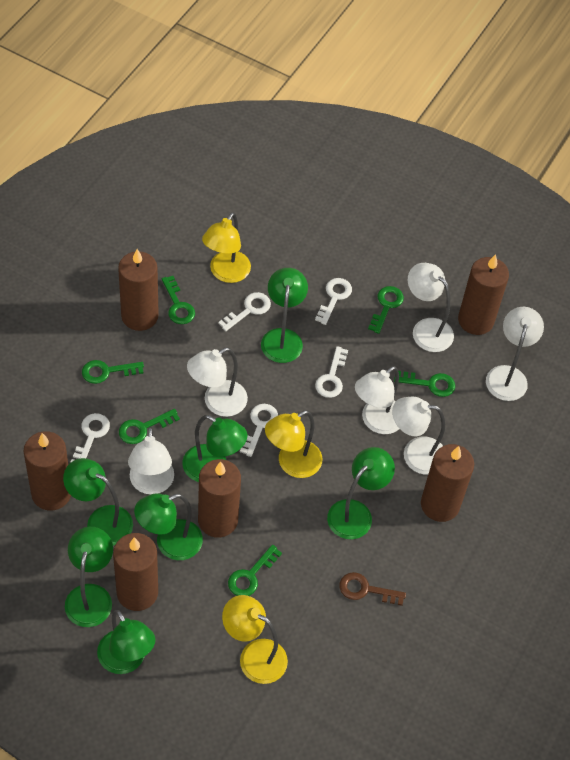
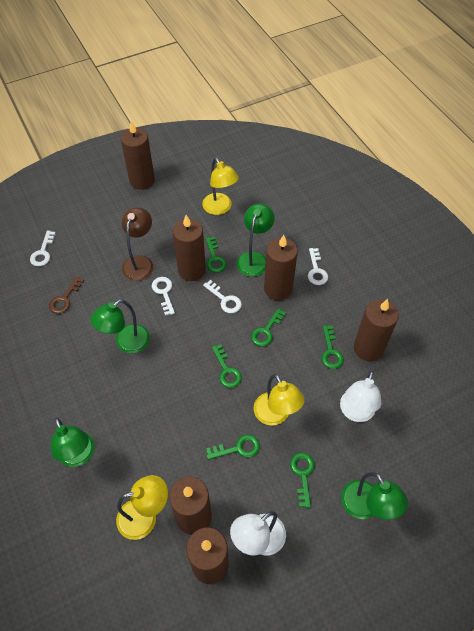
brown lamp: 0 -> 1
green lamp: 7 -> 4
white key: 5 -> 4
white lamp: 6 -> 2

